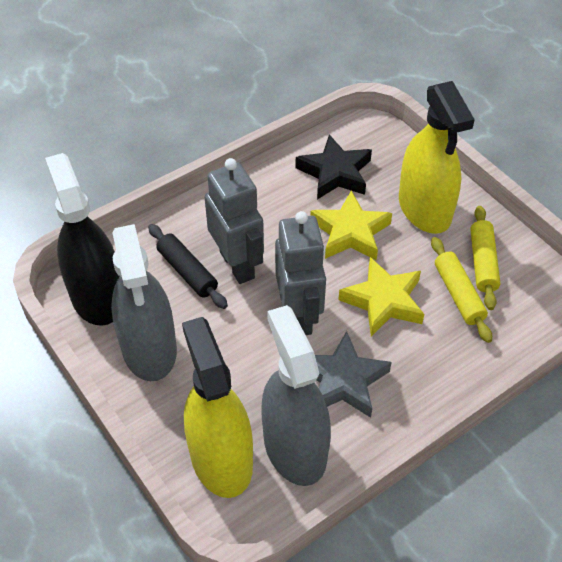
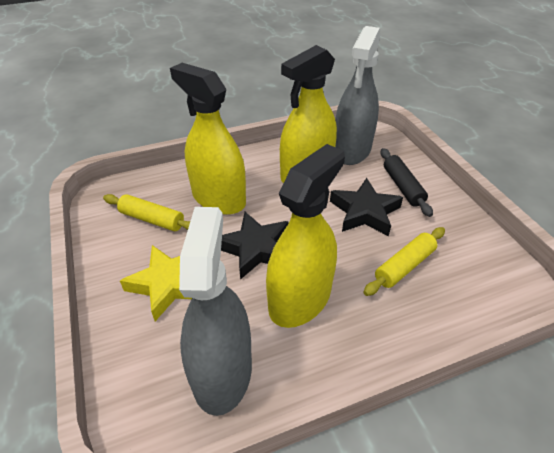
black spray bottle: 1 -> 0
black star: 1 -> 2
grey robot: 2 -> 0
grey star: 1 -> 0
yellow spray bottle: 2 -> 3
yellow star: 2 -> 1

